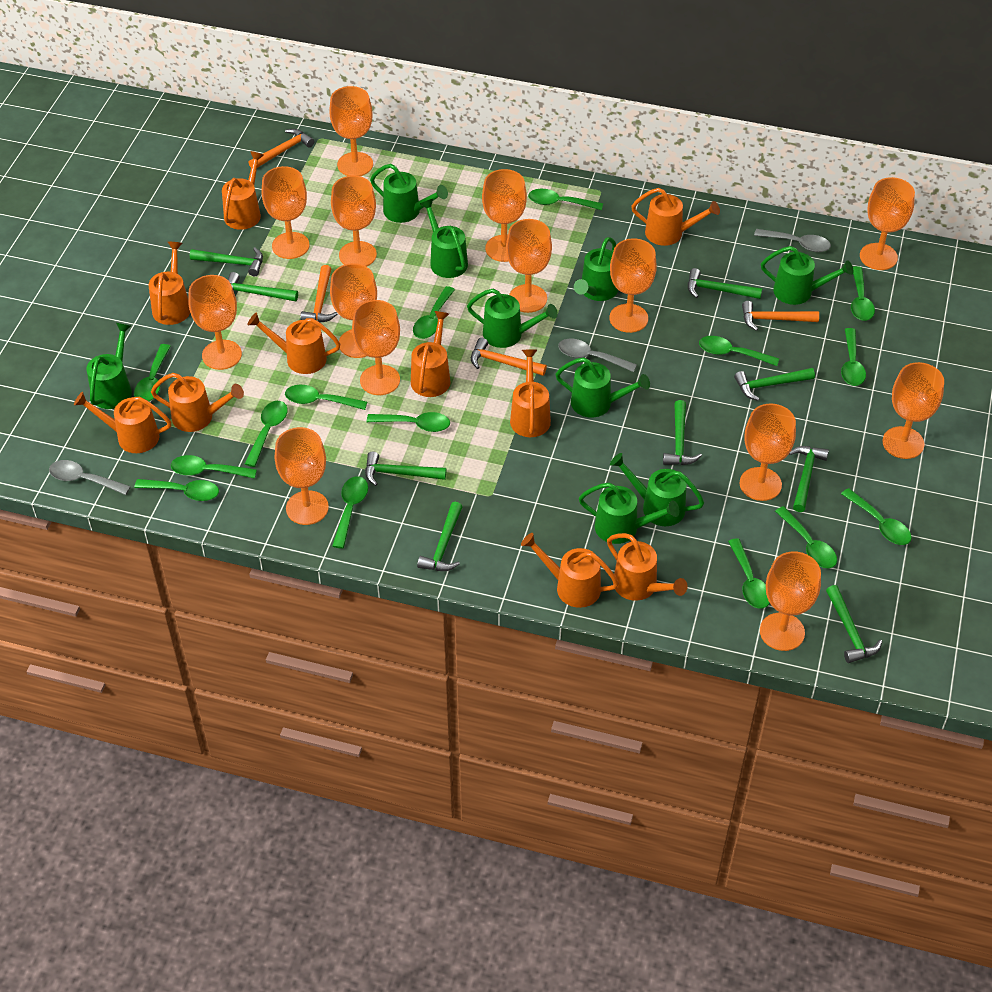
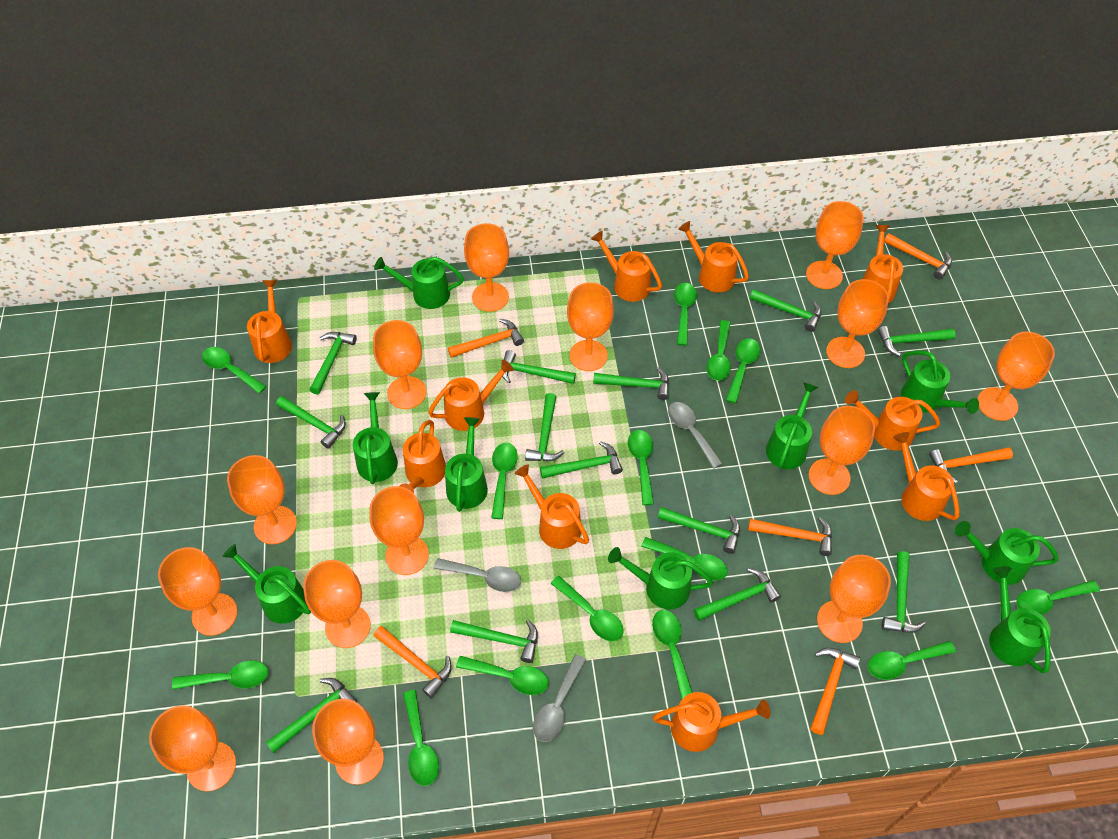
green hammer: 9 -> 13
green spoon: 15 -> 14
orange hammer: 4 -> 6

